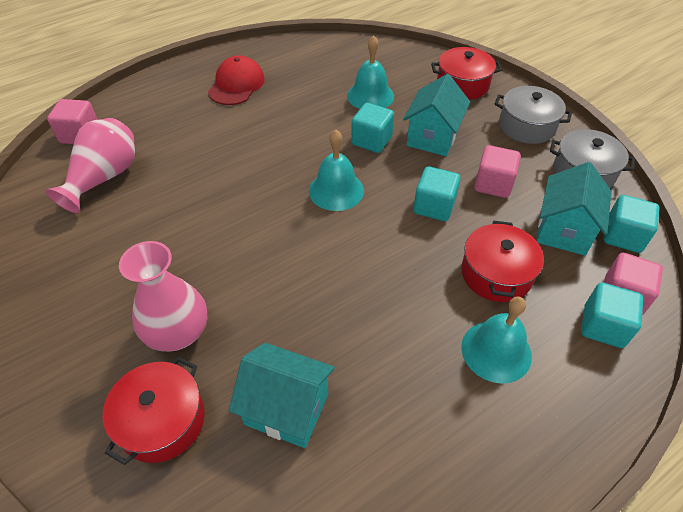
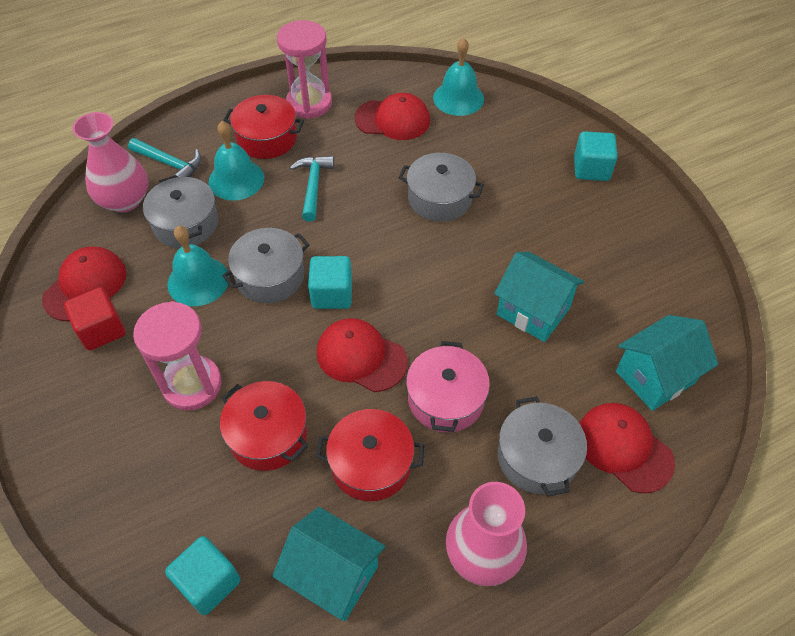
grey pot: 2 -> 4
pink cube: 3 -> 0
pink hourglass: 0 -> 2
pink pot: 0 -> 1
red cap: 1 -> 4
red cube: 0 -> 1
turquoise cube: 4 -> 3
turquoise hammer: 0 -> 2

